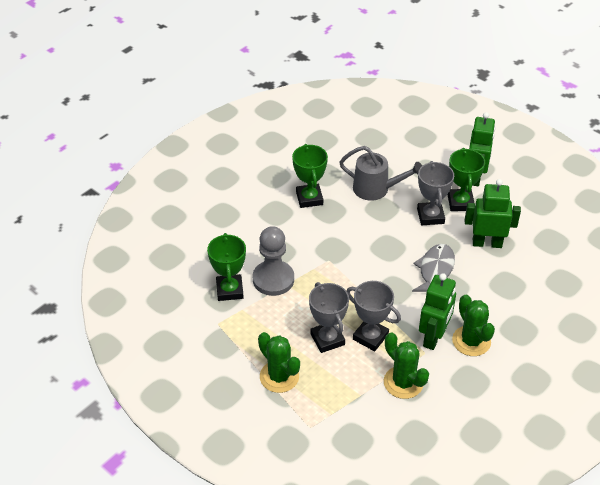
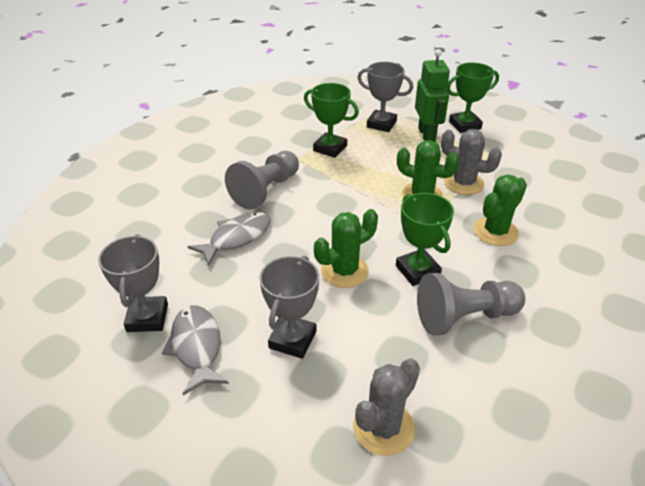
green robot: 3 -> 1
grey cactus: 0 -> 2
grey fish: 1 -> 2
grey pawn: 1 -> 2
grey watering can: 1 -> 0

